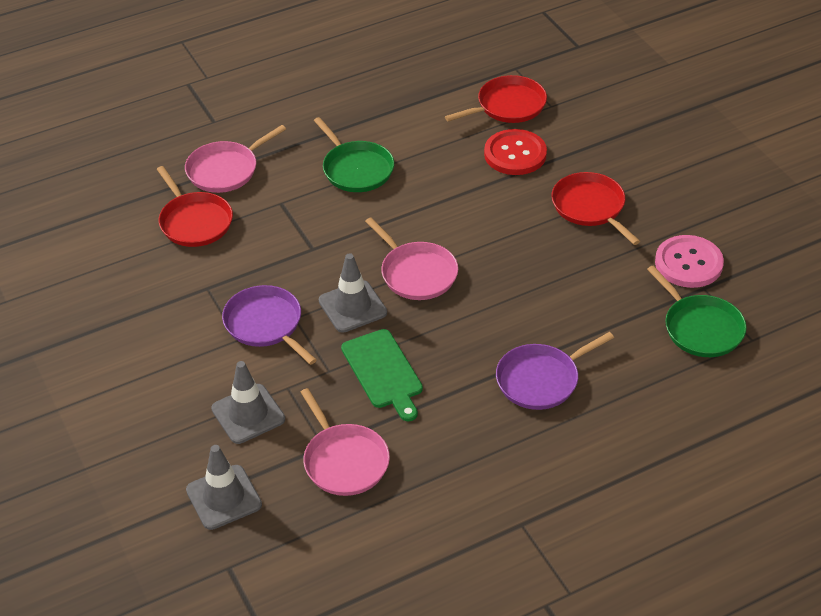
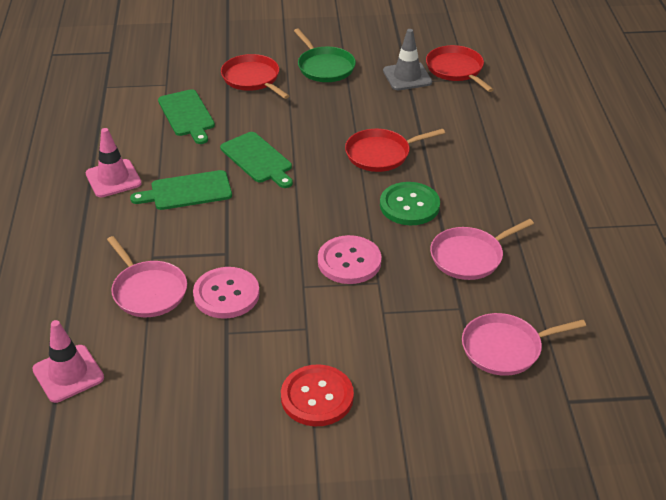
green button: 0 -> 1
green cutting board: 1 -> 3
green pan: 2 -> 1
grey traffic cone: 3 -> 1
pink button: 1 -> 2
pink traffic cone: 0 -> 2
purple pan: 2 -> 0

